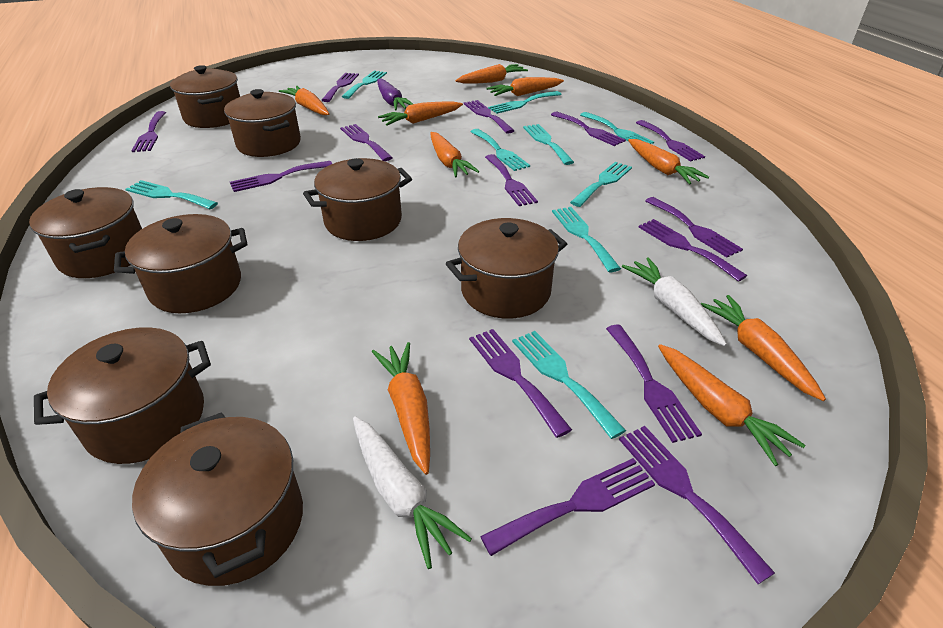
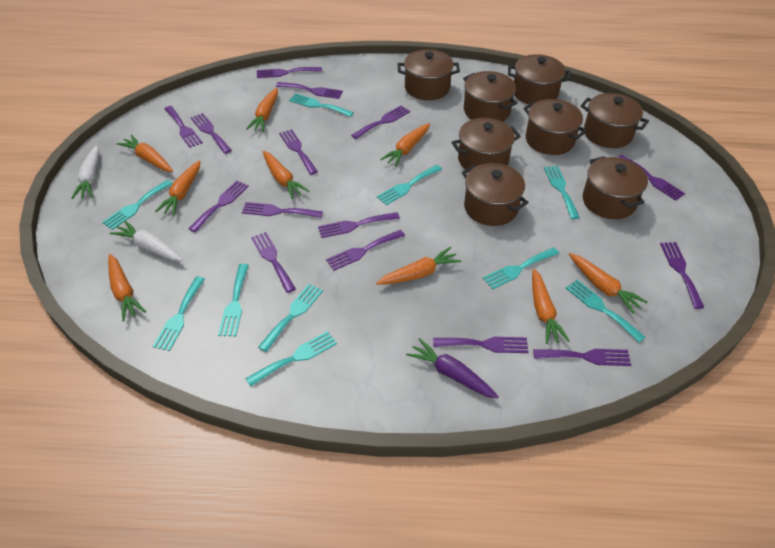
purple fork: 14 -> 15
turquoise fork: 9 -> 10

